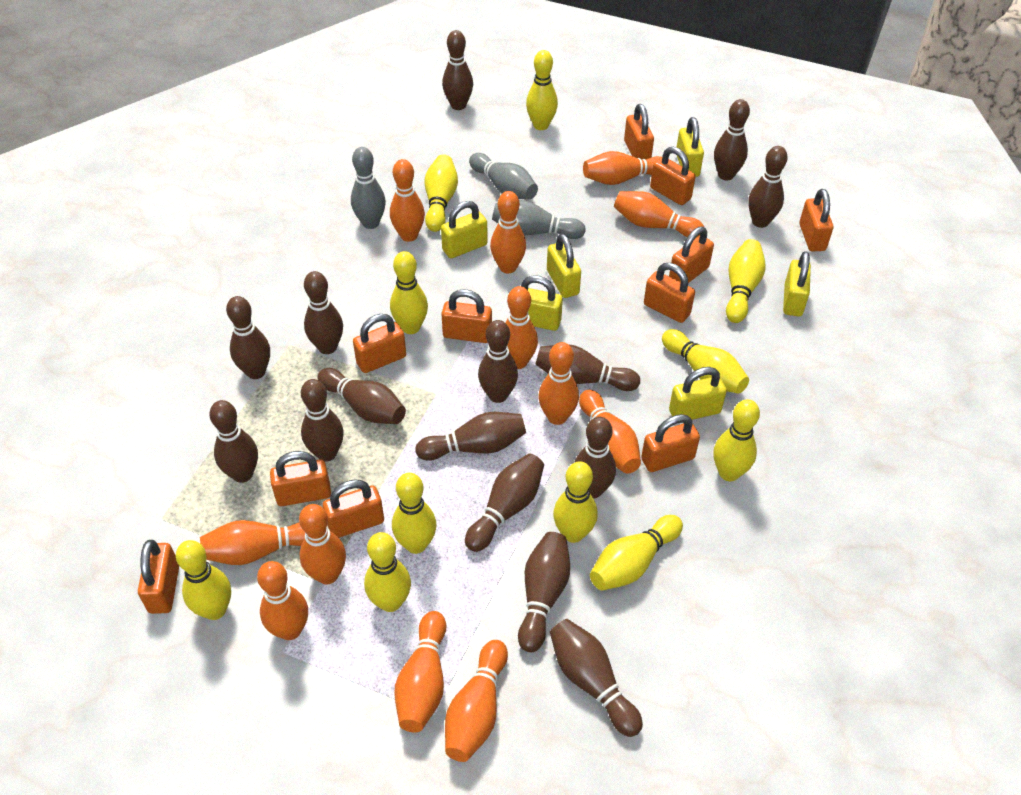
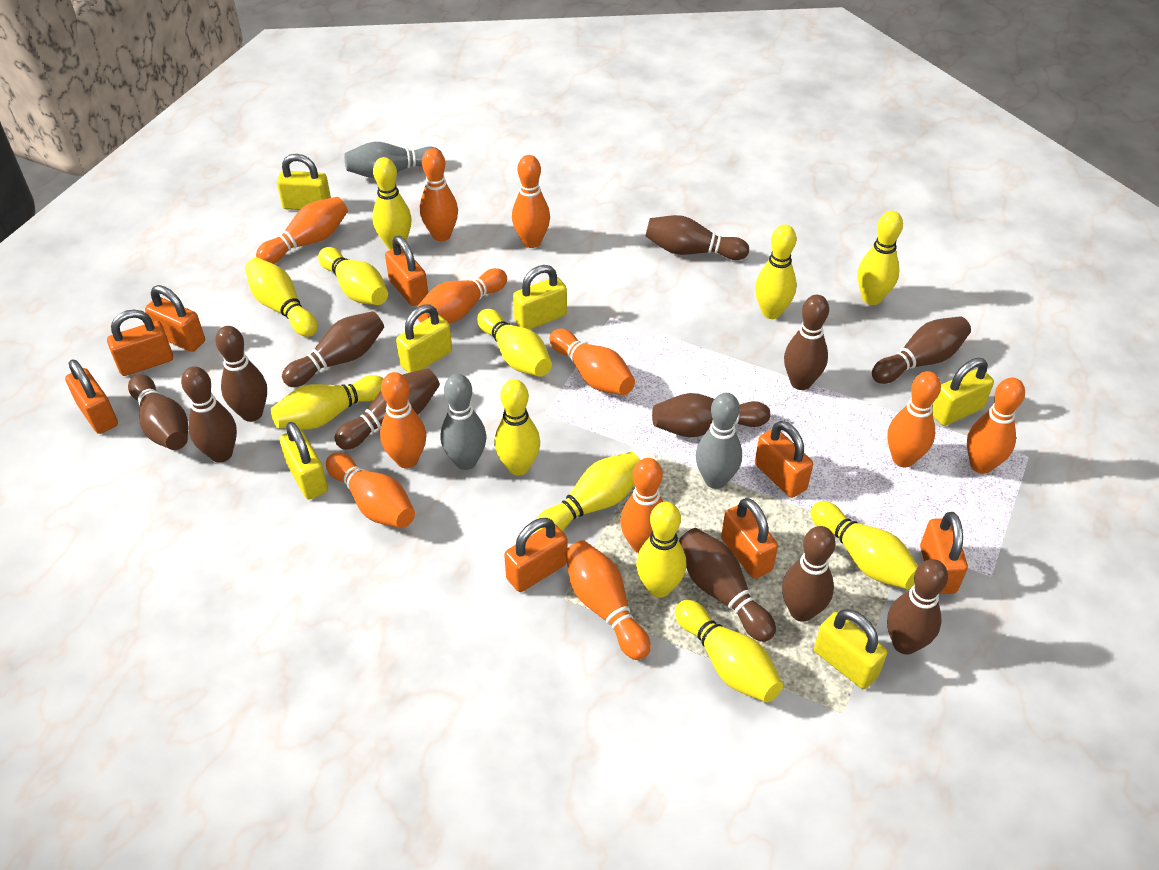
brown bowling pin: 15 -> 12
orange bowling pin: 12 -> 11
orange padlock: 11 -> 8
yellow bowling pin: 11 -> 12

